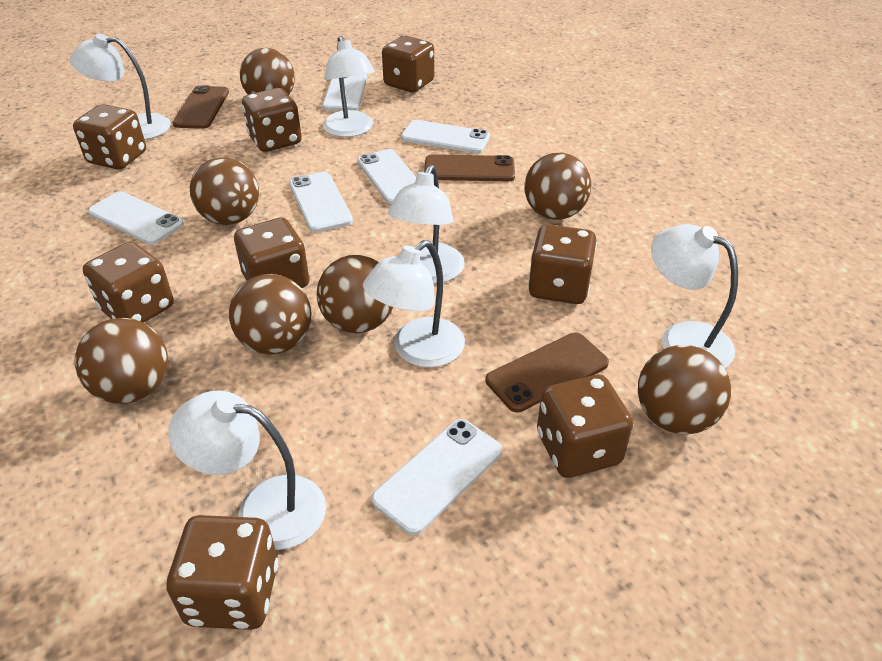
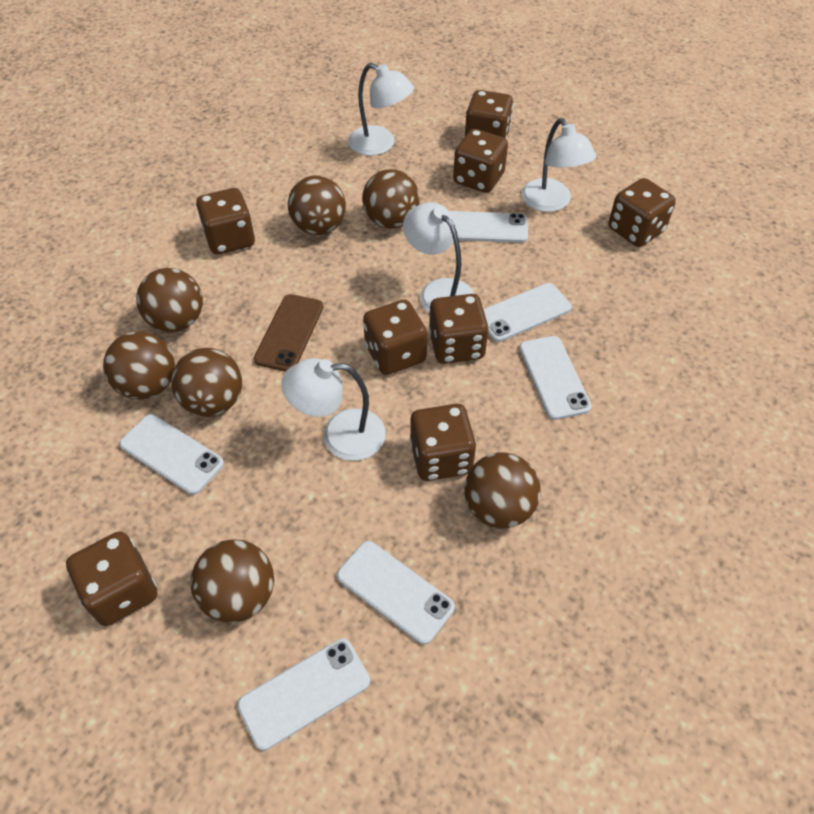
brown phone: 3 -> 1
white lamp: 6 -> 4

